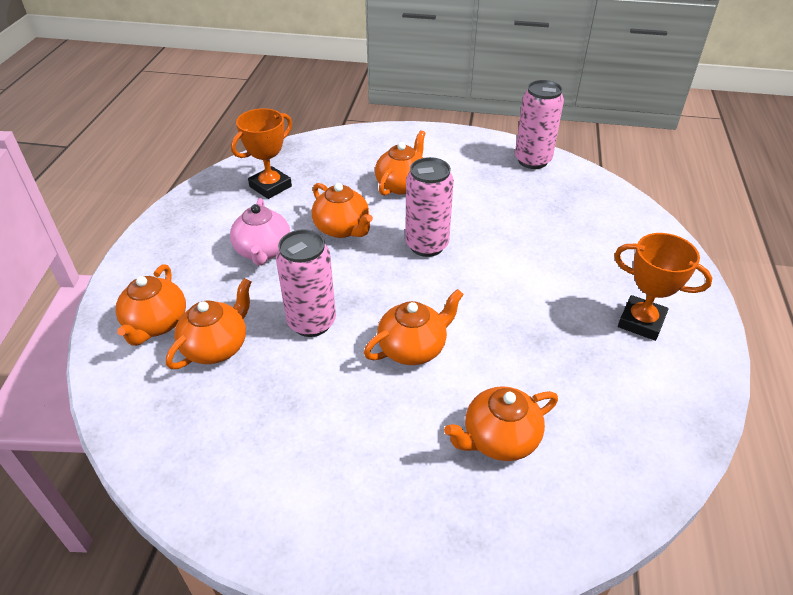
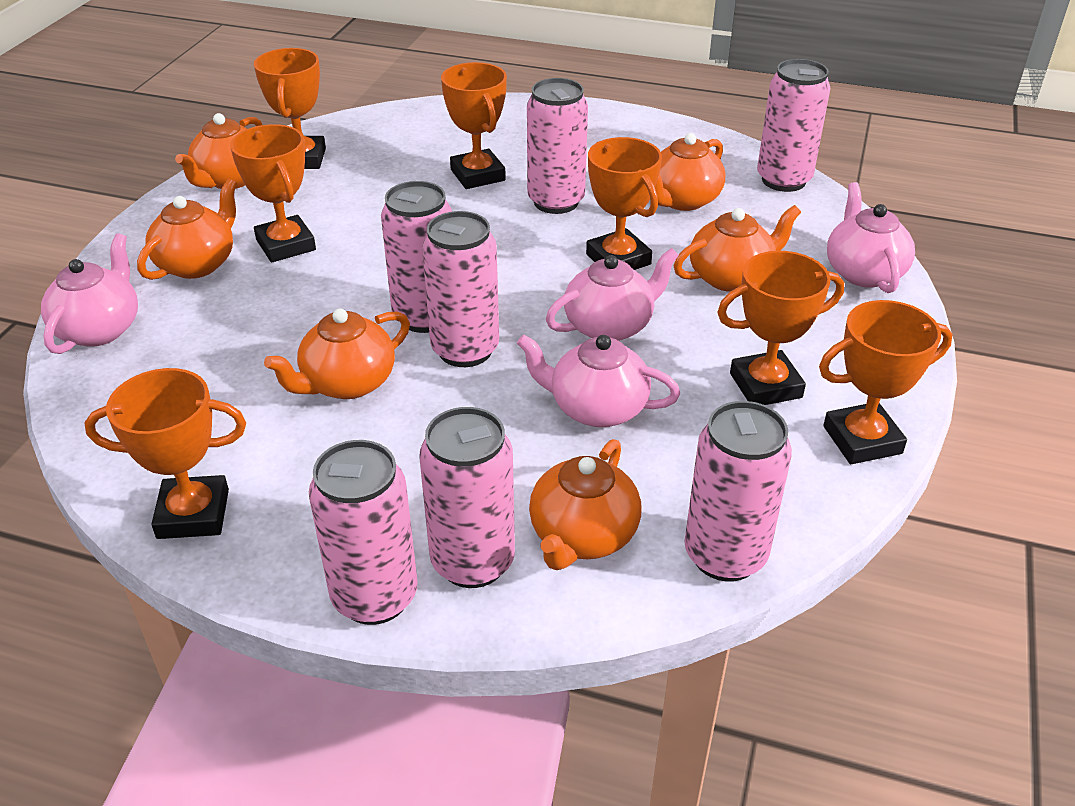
orange trophy: 2 -> 7
pink can: 3 -> 7
pink teapot: 1 -> 4

